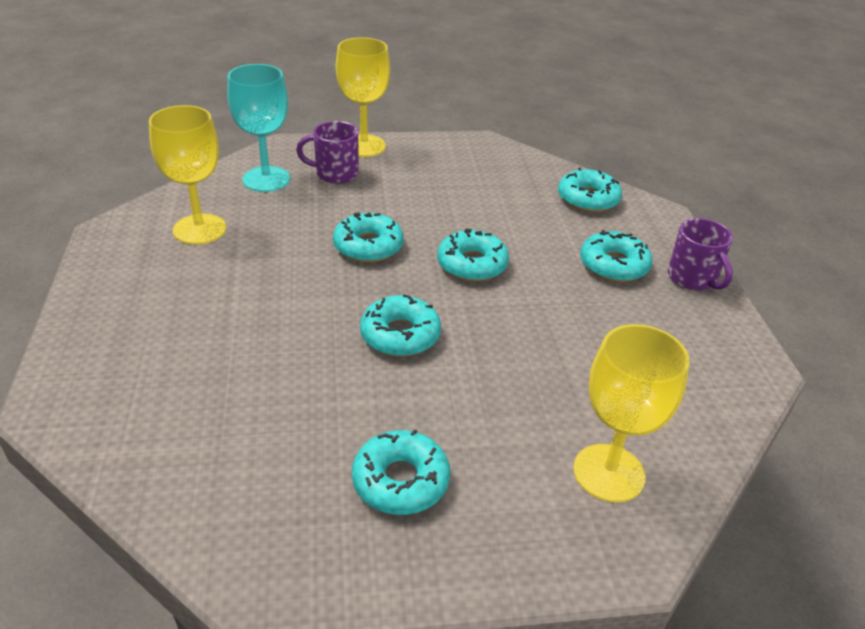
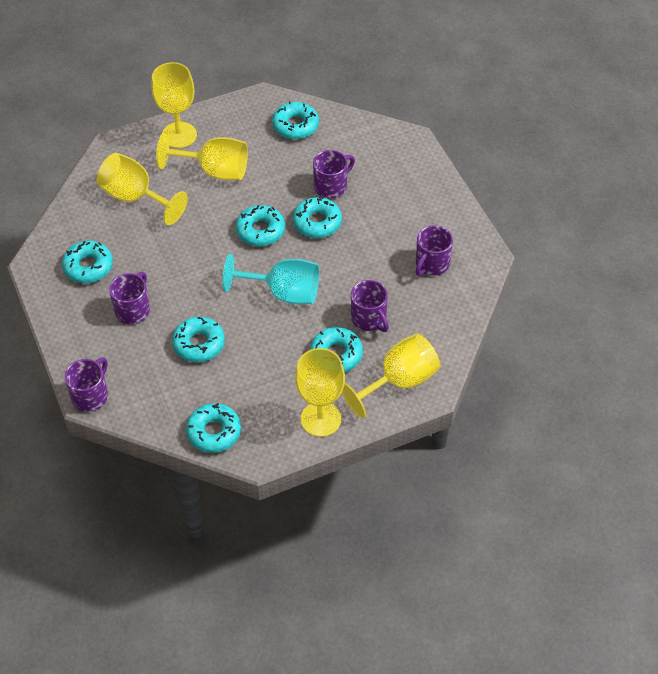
purple mug: 2 -> 5
turquoise donut: 6 -> 7
yellow goblet: 3 -> 5

